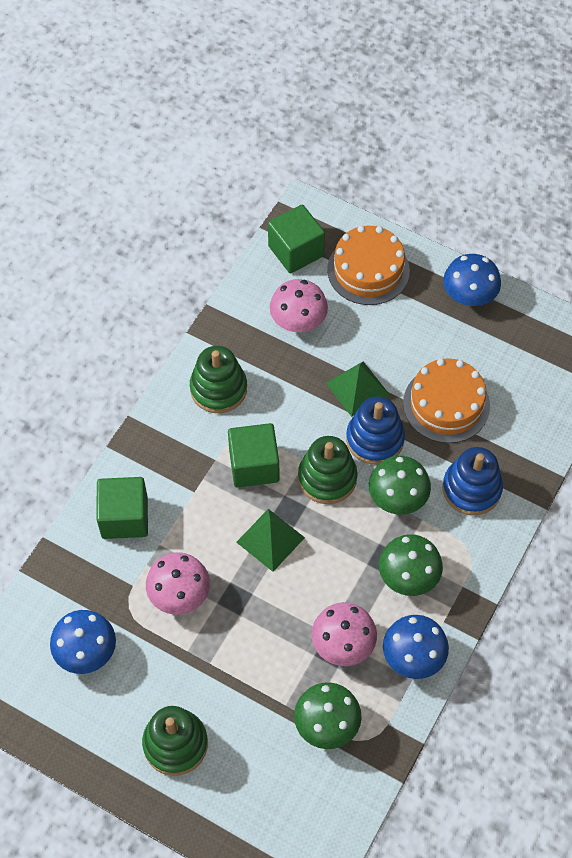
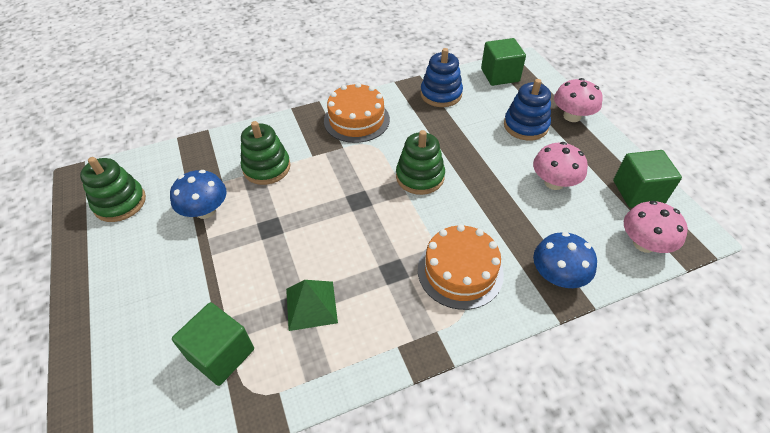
blue mushroom: 3 -> 2
green mushroom: 3 -> 0
green pyramid: 2 -> 1

